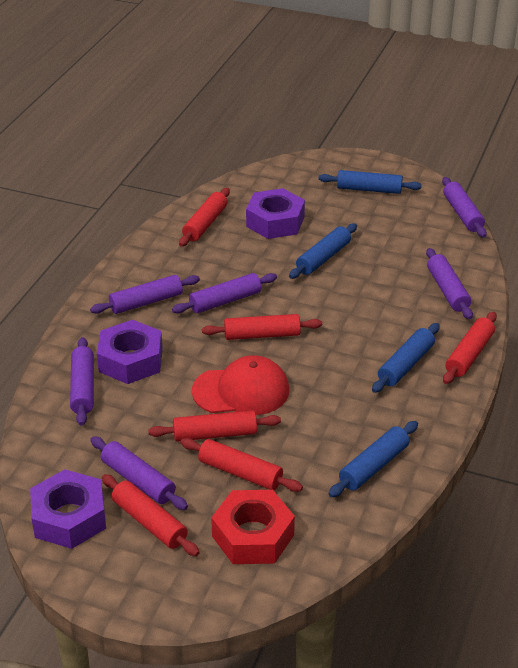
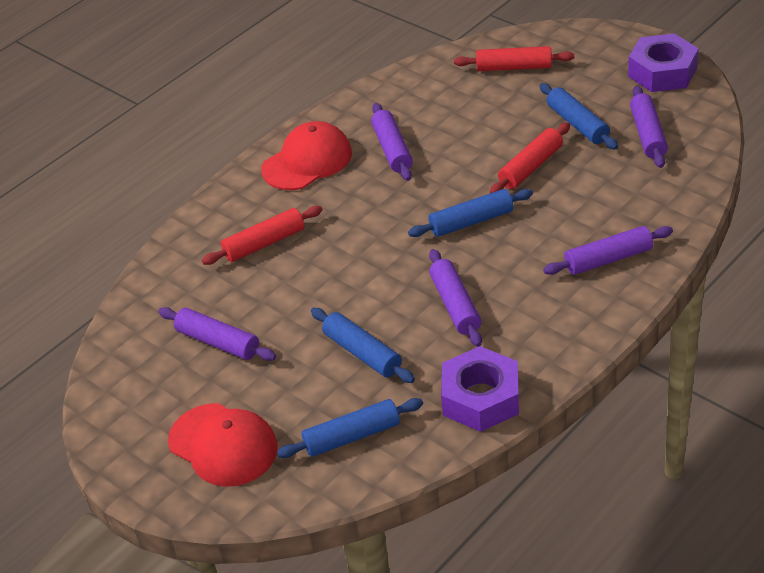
purple nut: 3 -> 2
purple rolling pin: 6 -> 5
red cap: 1 -> 2
red nut: 1 -> 0
red rolling pin: 6 -> 3

